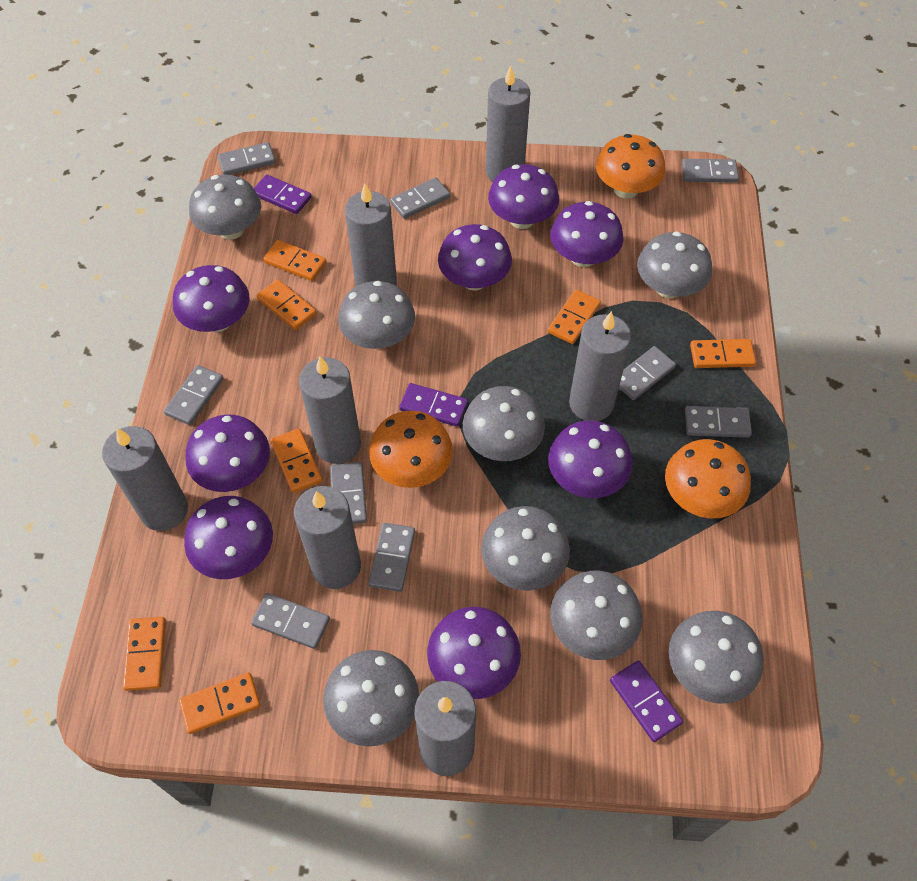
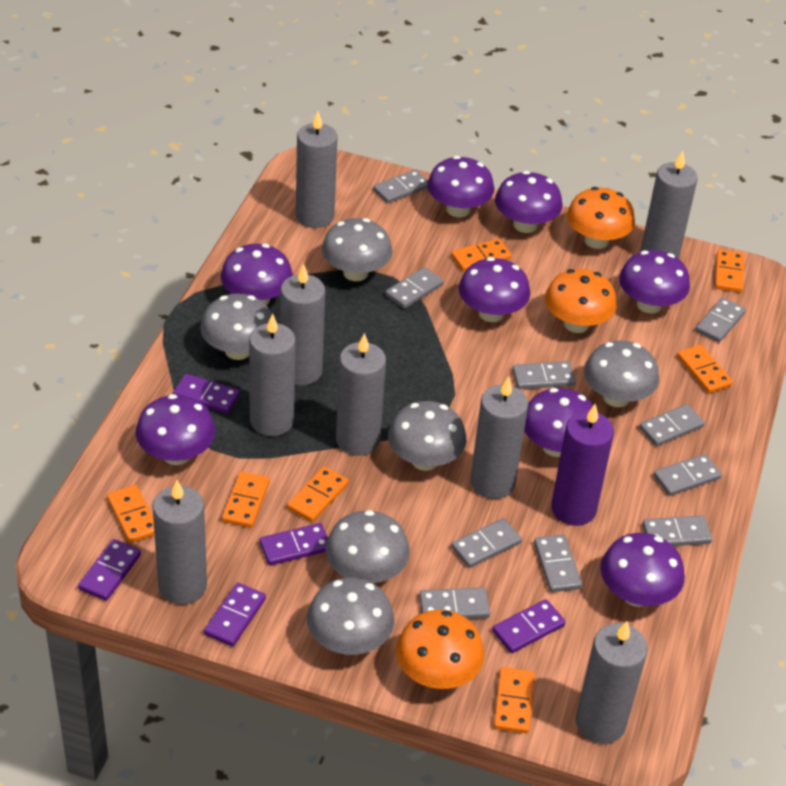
grey candle: 7 -> 8
grey domino: 9 -> 10
grey mushroom: 8 -> 6
purple candle: 0 -> 1
purple domino: 3 -> 5

